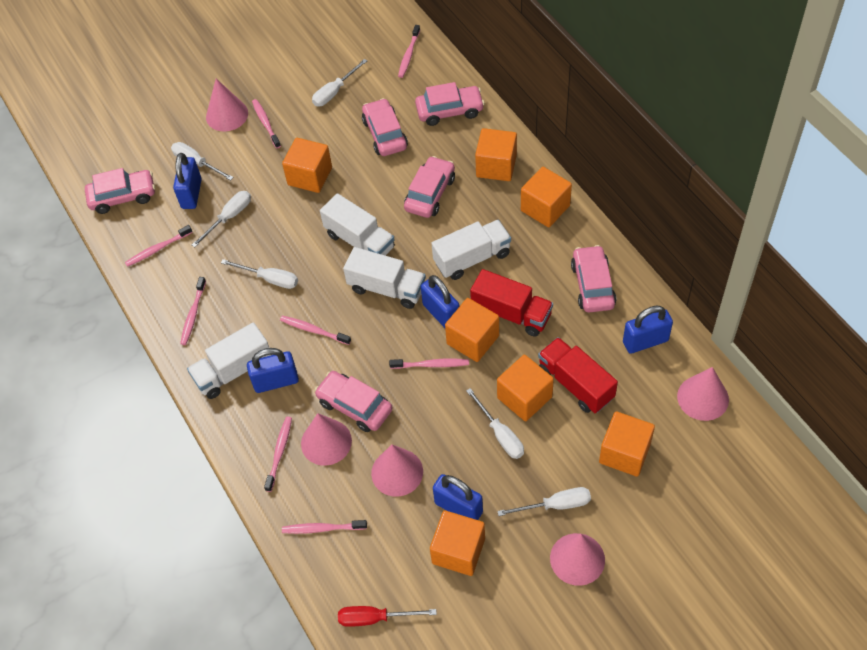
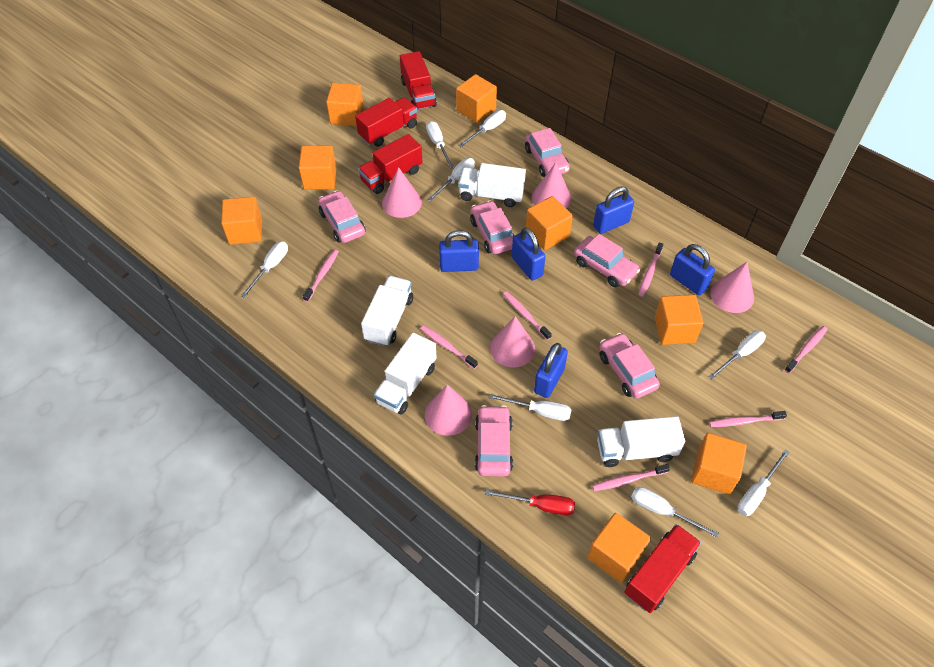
orange cube: 7 -> 8
pink toothbrush: 8 -> 7
red truck: 2 -> 4
white screwdriver: 6 -> 8

